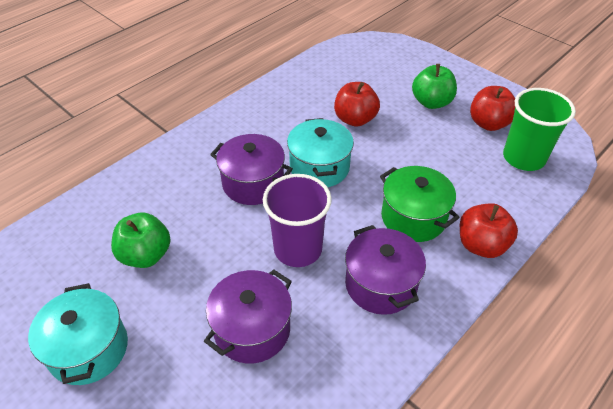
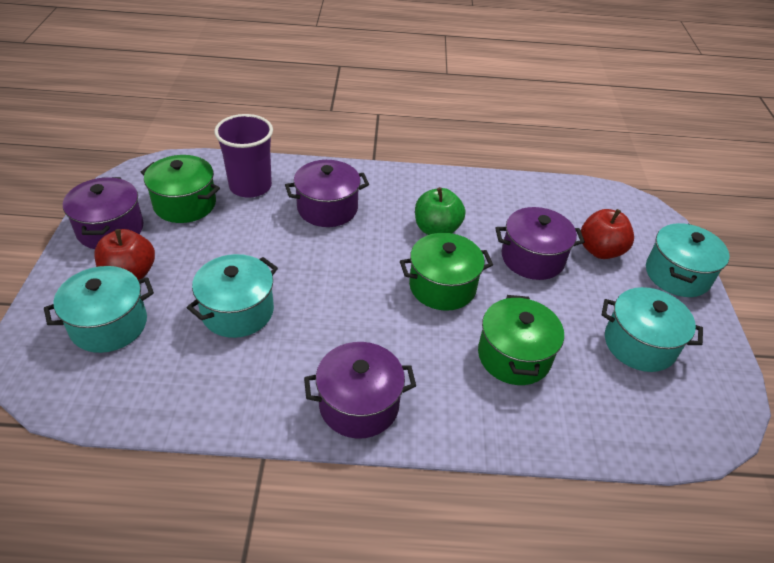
green apple: 2 -> 1
green cup: 1 -> 0
green pot: 1 -> 3
purple pot: 3 -> 4
red apple: 3 -> 2
turquoise pot: 2 -> 4

